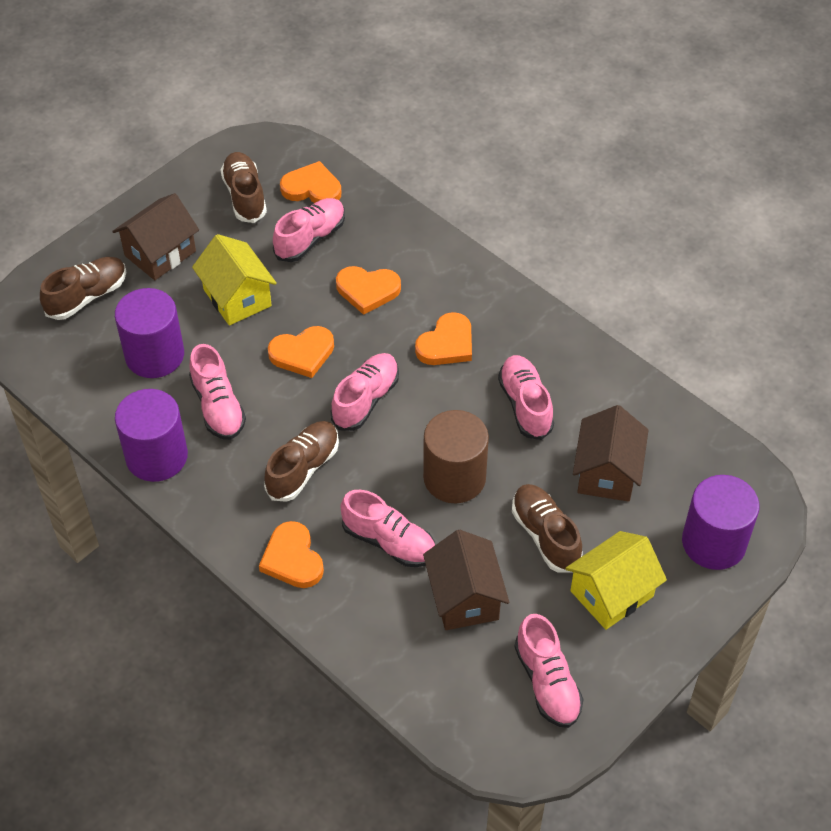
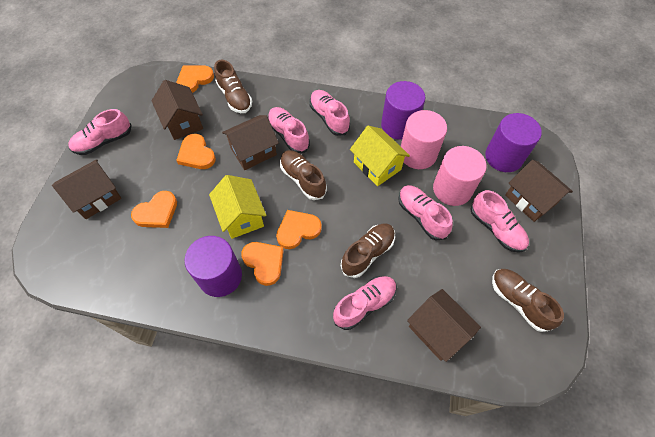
brown cylinder: 1 -> 0
brown house: 3 -> 5
pink cylinder: 0 -> 2

